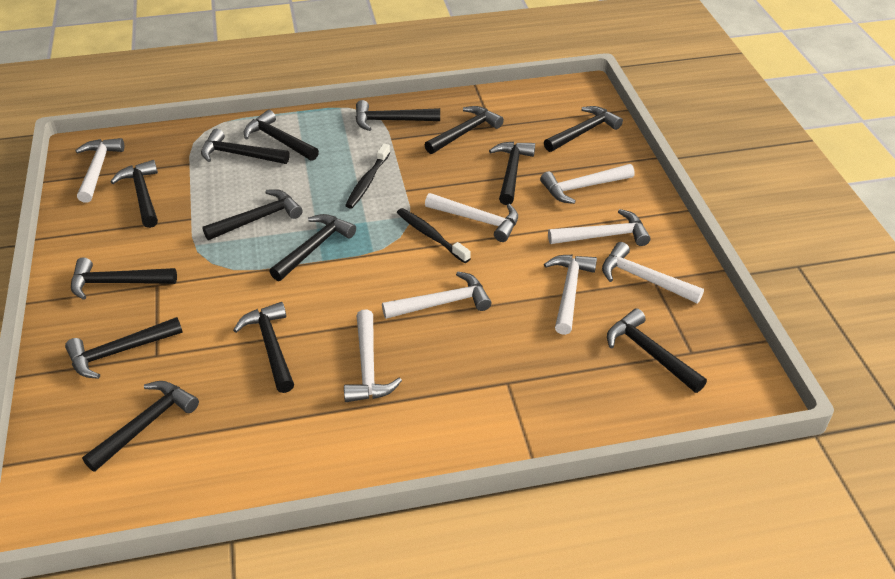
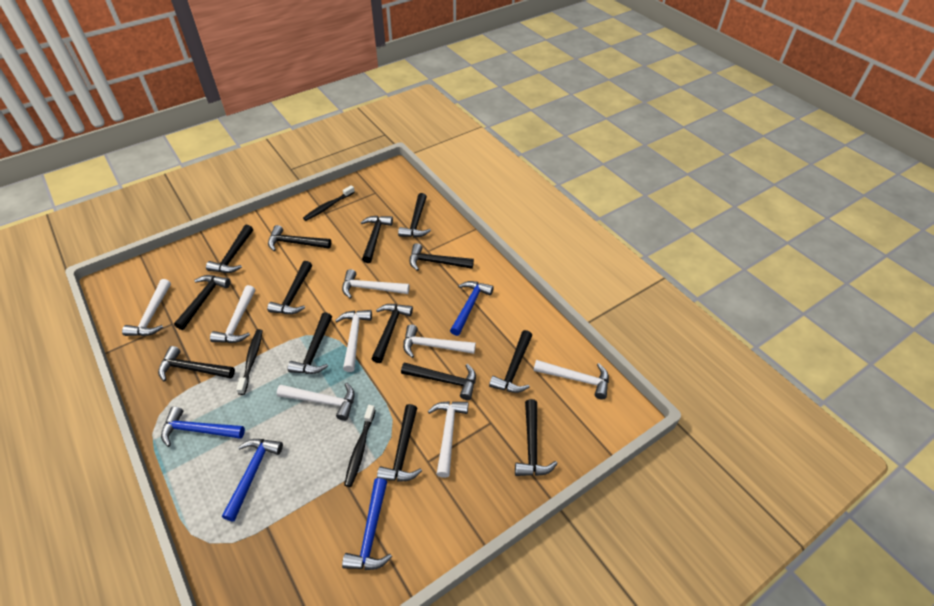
black toothbrush: 2 -> 3
blue hammer: 0 -> 4

